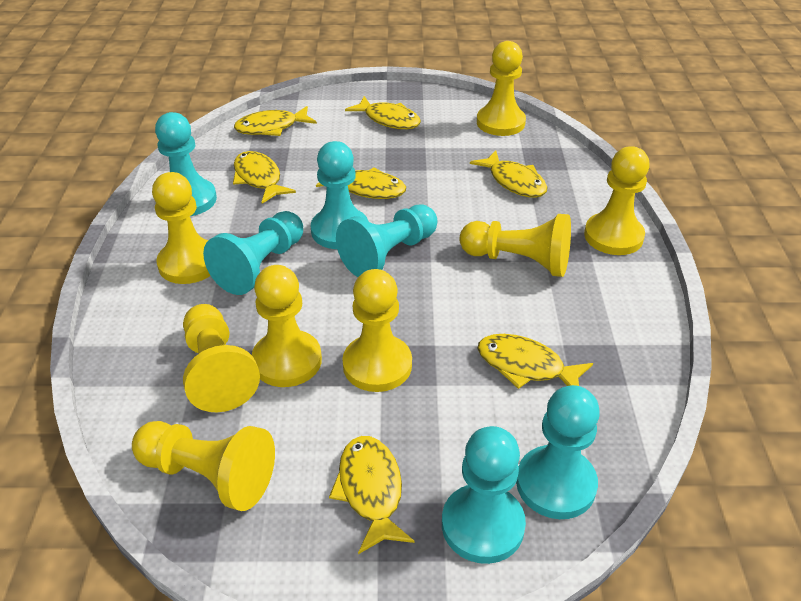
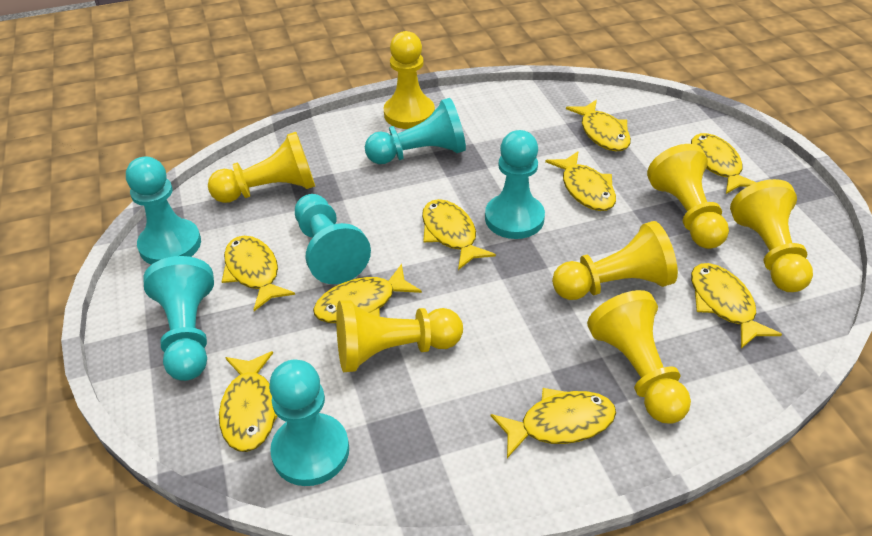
yellow fish: 7 -> 9
yellow pawn: 8 -> 7

